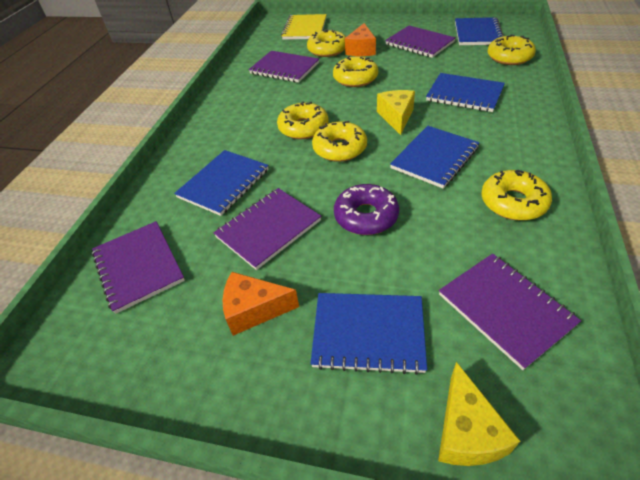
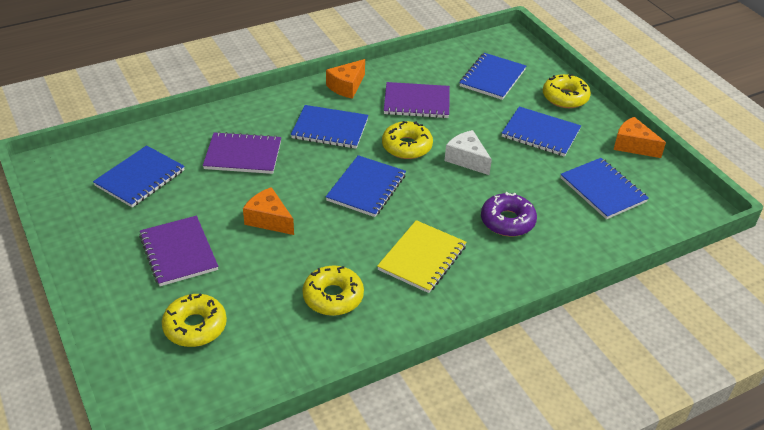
blue notebook: 5 -> 6
orange cheese: 2 -> 3
purple notebook: 5 -> 3
white cheese: 0 -> 1
yellow cheese: 2 -> 0
yellow donut: 6 -> 4

